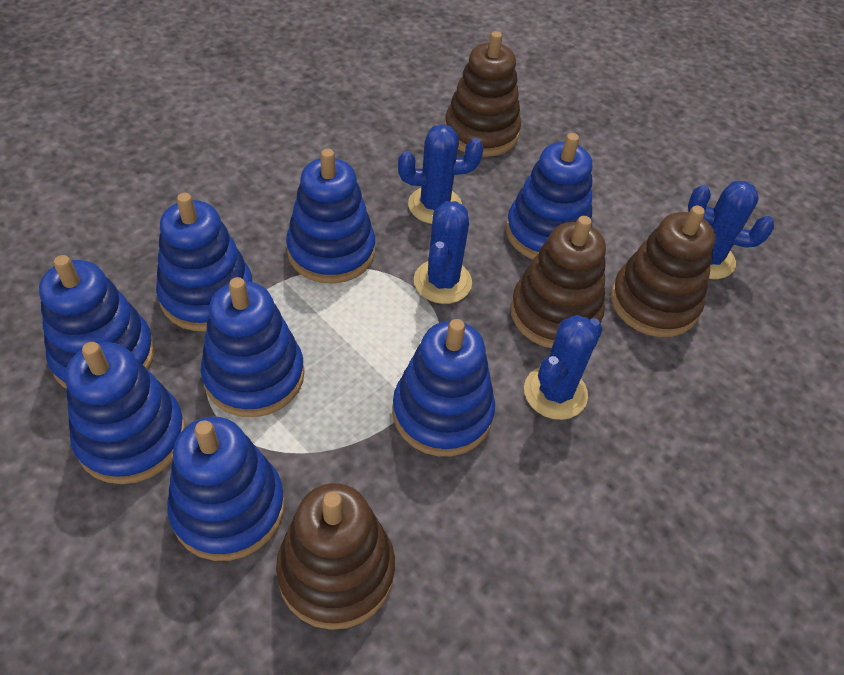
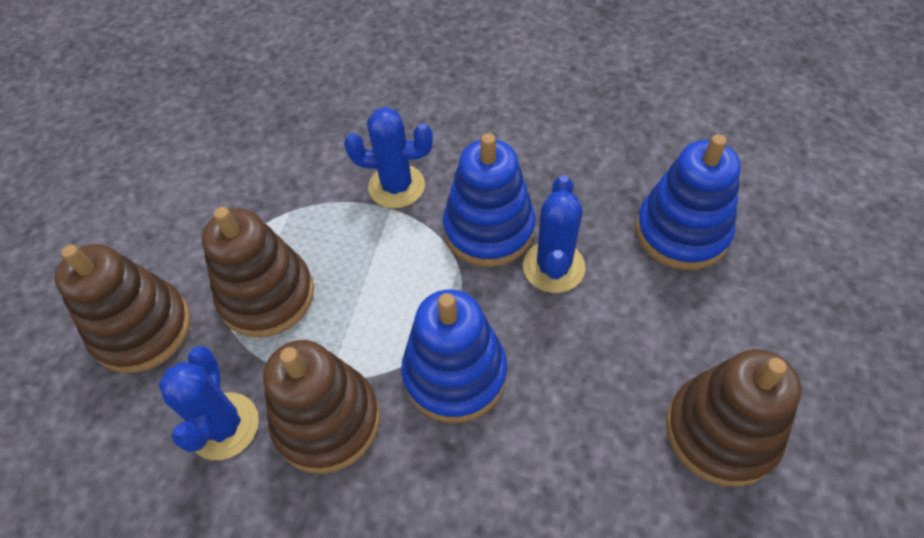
blue cactus: 4 -> 3
blue stacking toy: 8 -> 3

